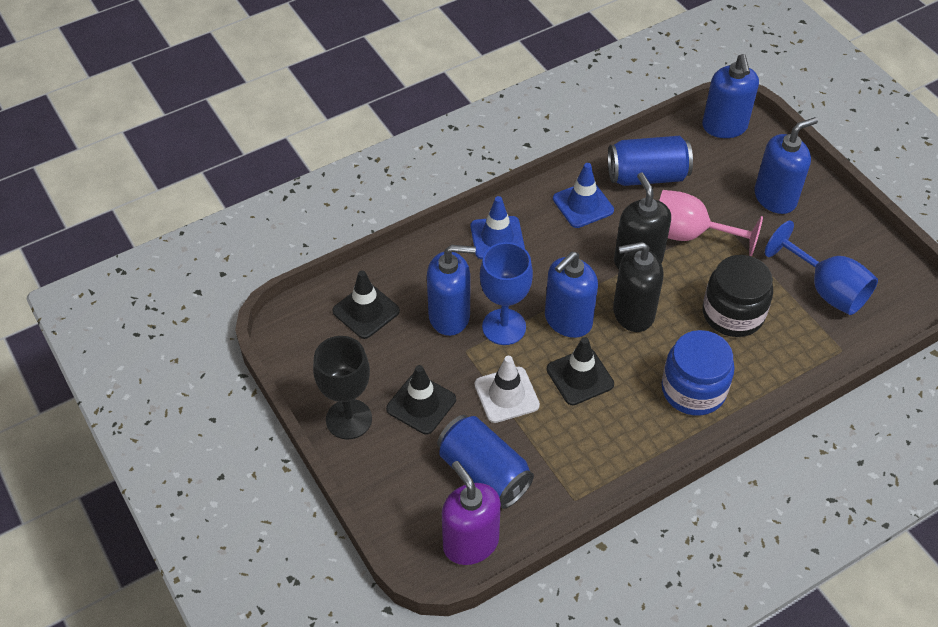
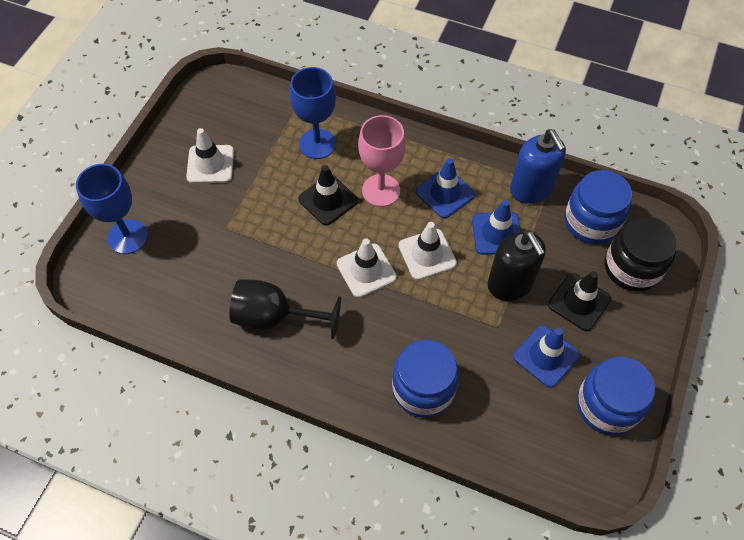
black soap dispenser: 2 -> 1
black traffic cone: 3 -> 2
blue can: 2 -> 0
blue jar: 1 -> 3
blue soap dispenser: 4 -> 1
blue traffic cone: 2 -> 3
purple soap dispenser: 1 -> 0
white traffic cone: 1 -> 3

